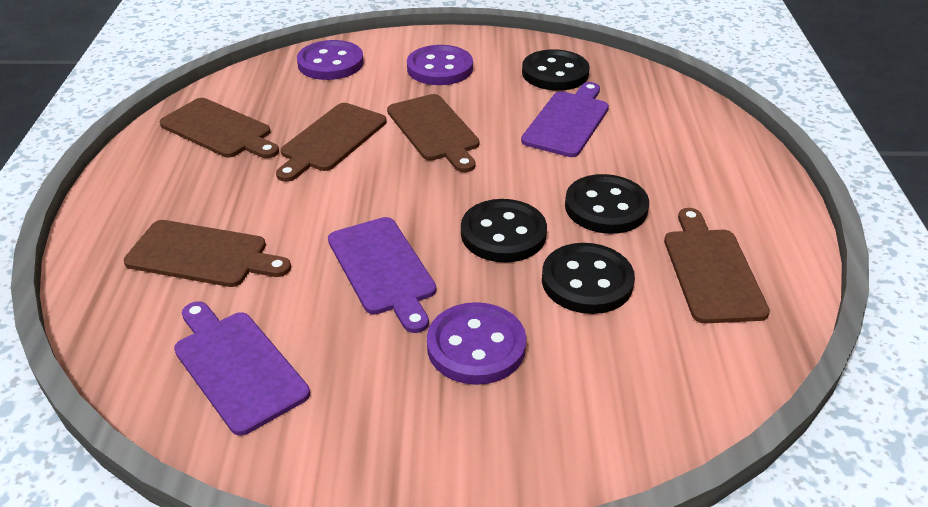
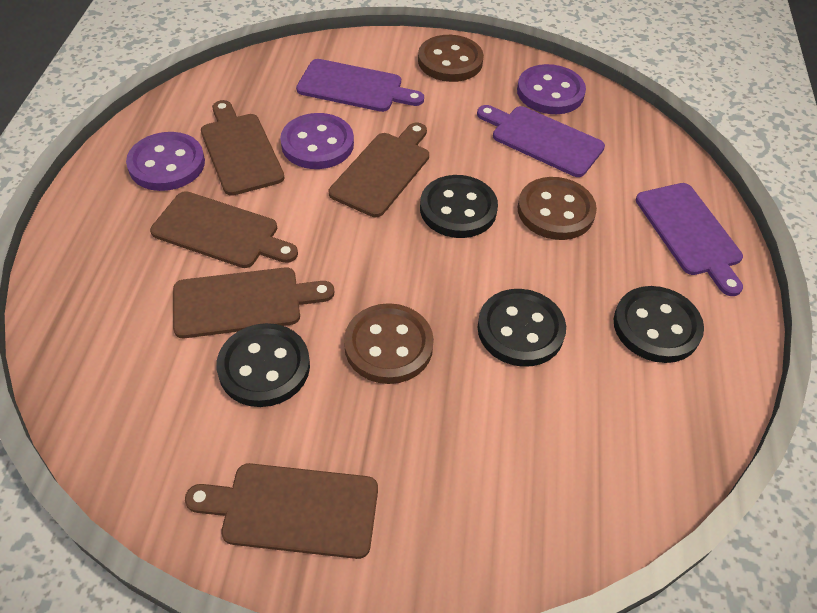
brown button: 0 -> 3

